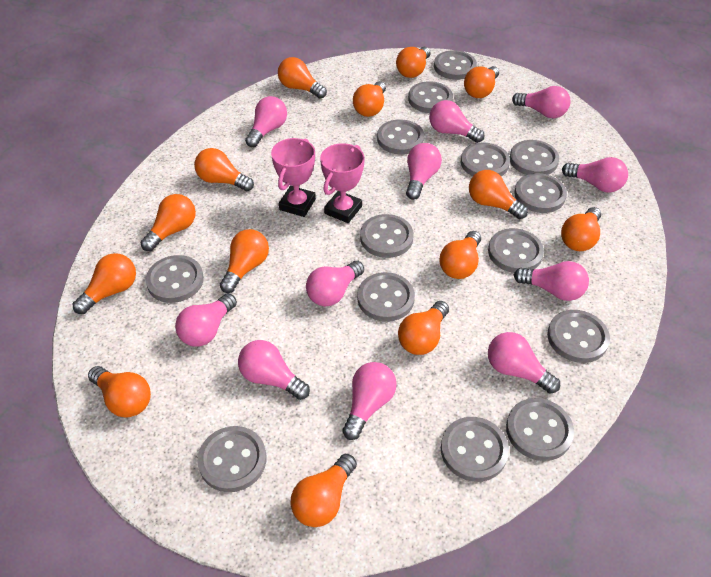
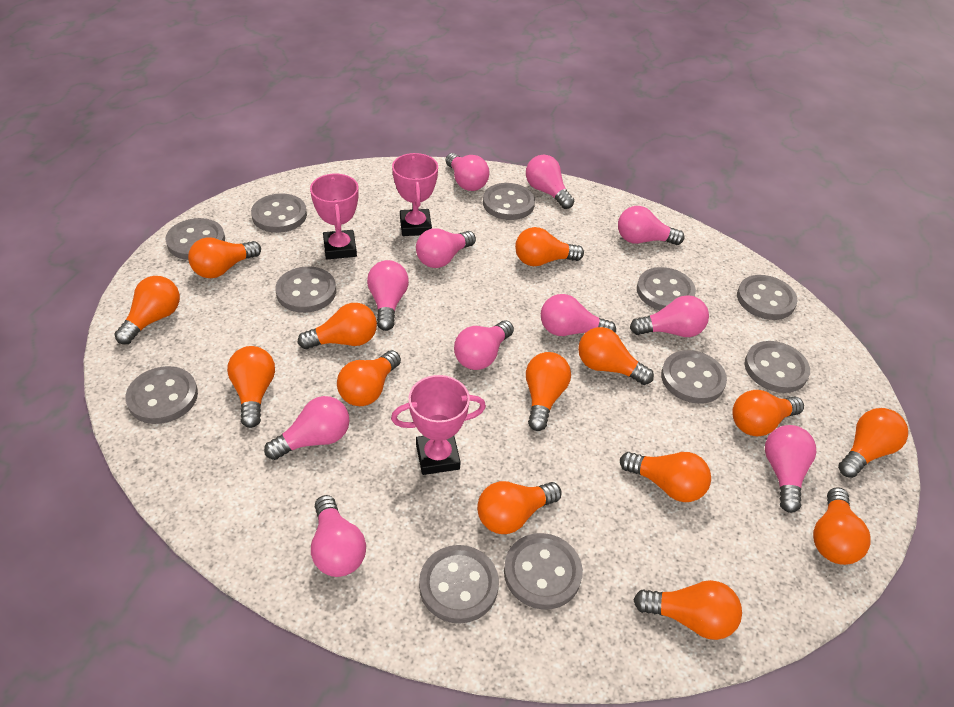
grey button: 14 -> 11
pink trophy: 2 -> 3

